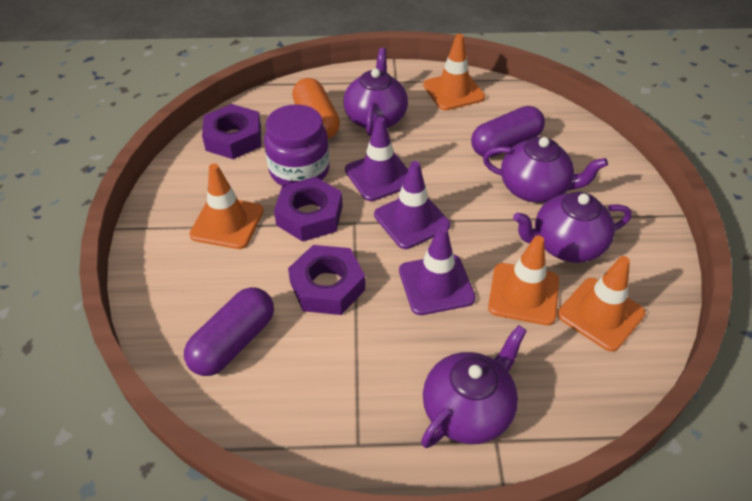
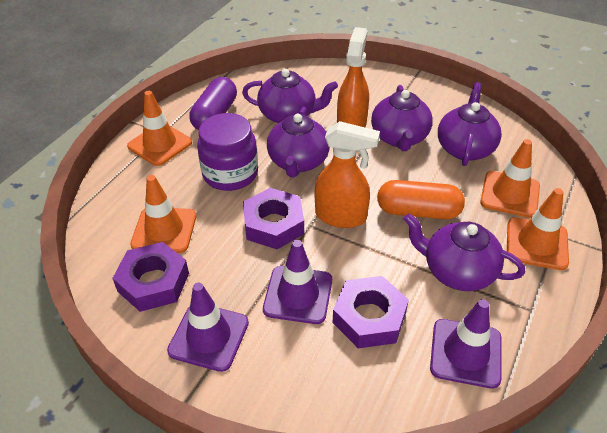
orange spray bottle: 0 -> 2
purple capsule: 2 -> 1
purple teapot: 4 -> 5

